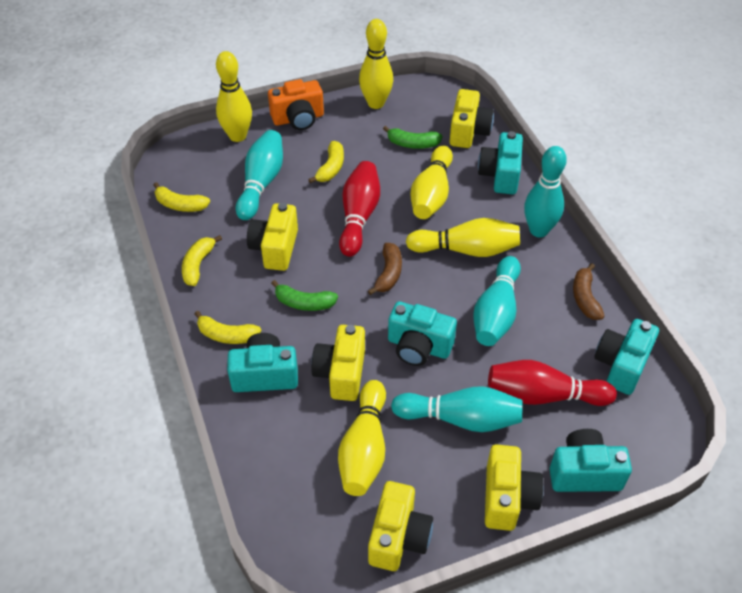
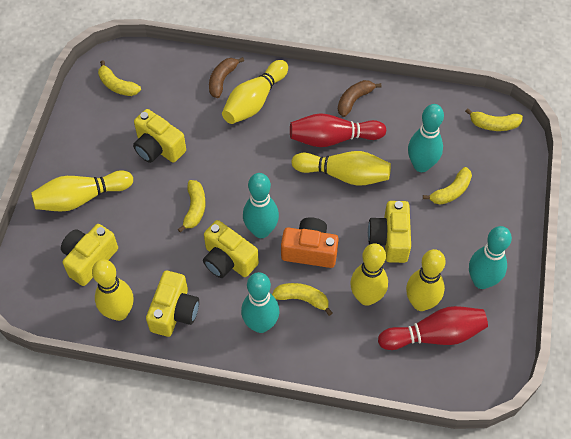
green banana: 2 -> 0
turquoise camera: 5 -> 0
yellow banana: 4 -> 5
yellow bowling pin: 5 -> 6

